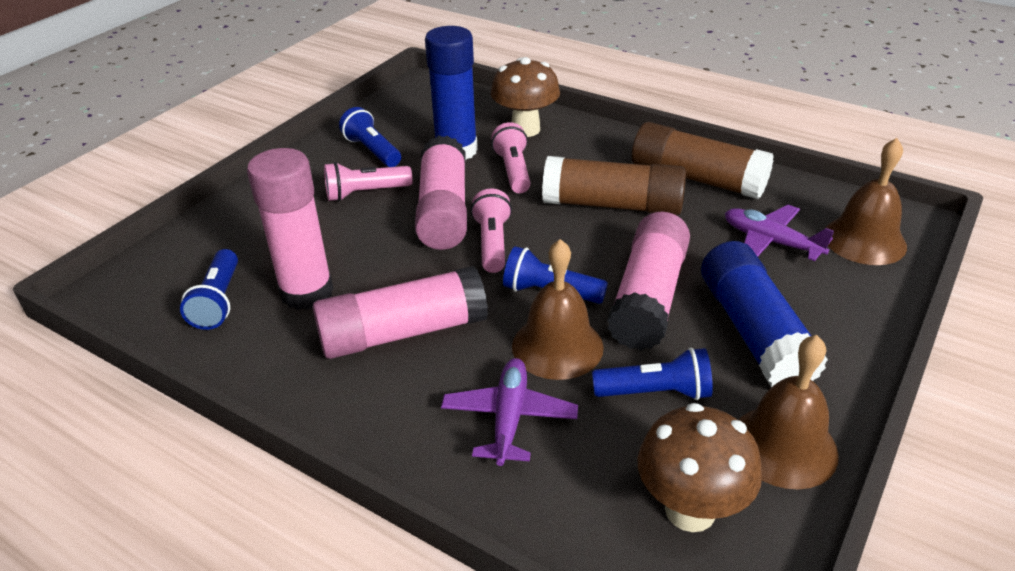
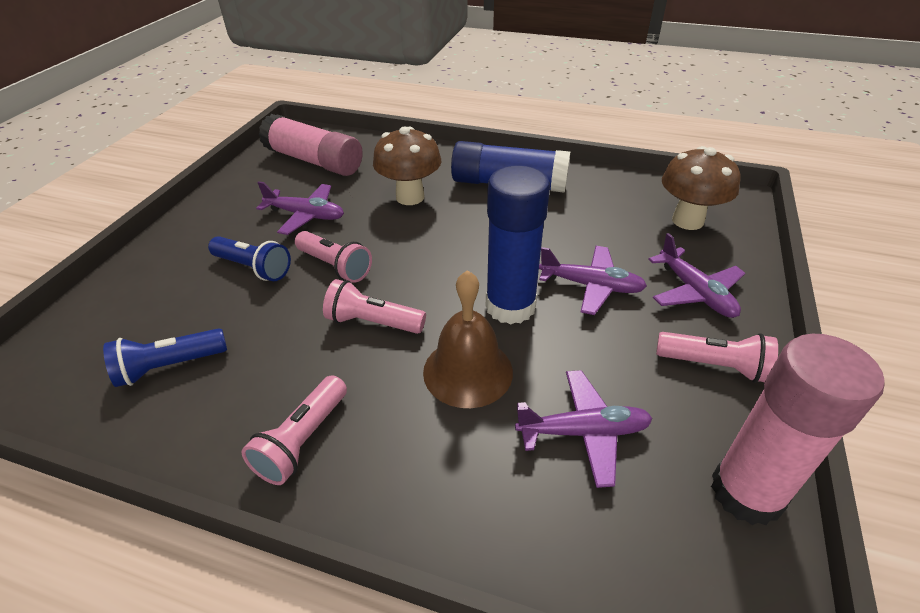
blue flashlight: 4 -> 2
brown bell: 3 -> 1
brown glue stick: 2 -> 0
pink flashlight: 3 -> 4
pink glue stick: 4 -> 2
purple plane: 2 -> 4

